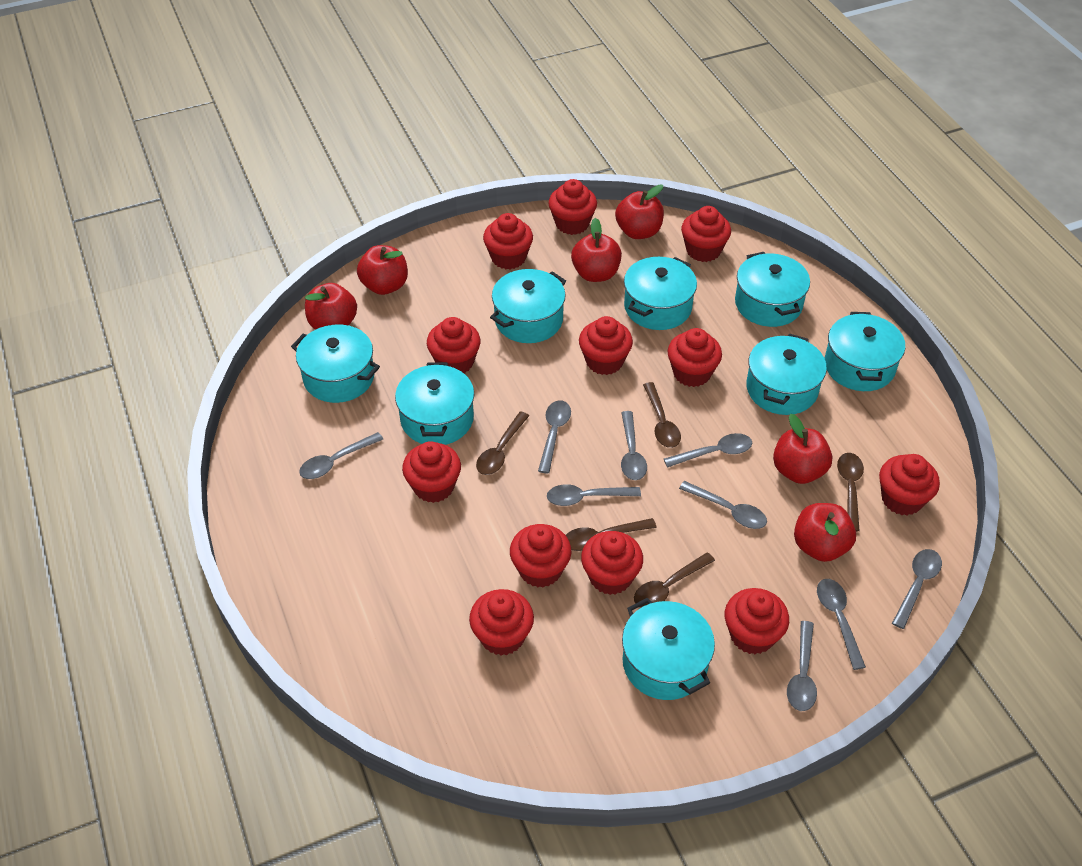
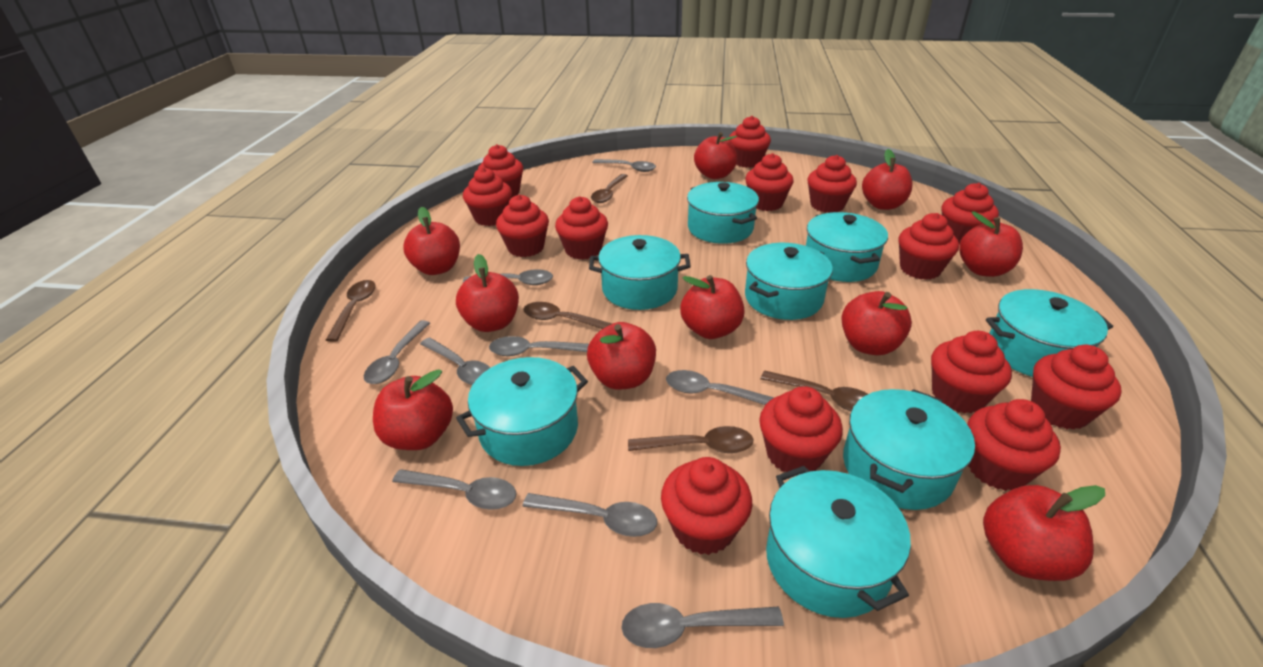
red apple: 6 -> 10
red cupcake: 12 -> 14

